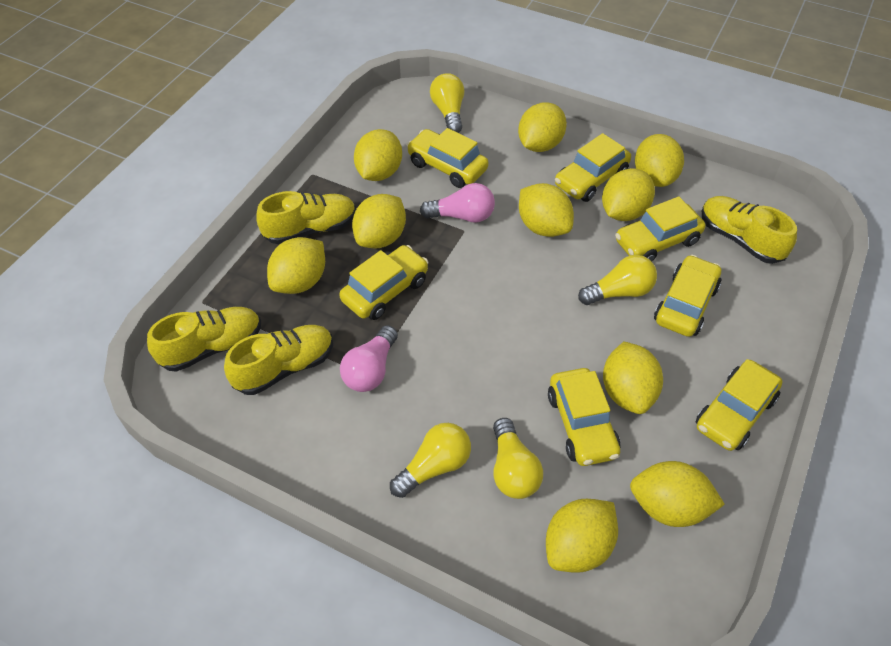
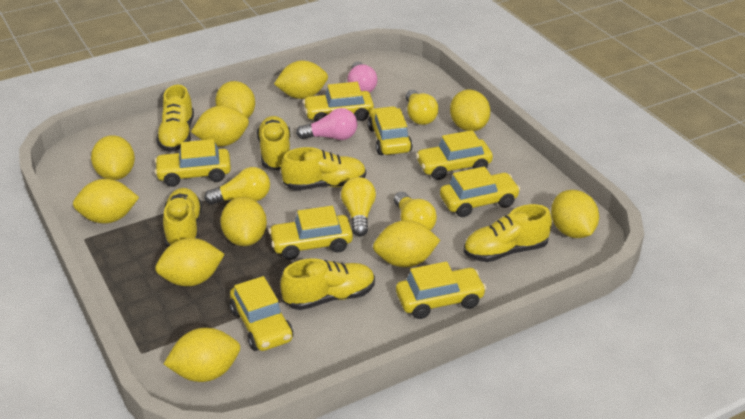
yellow car: 7 -> 8
yellow lemon: 10 -> 11
yellow shoe: 4 -> 6

